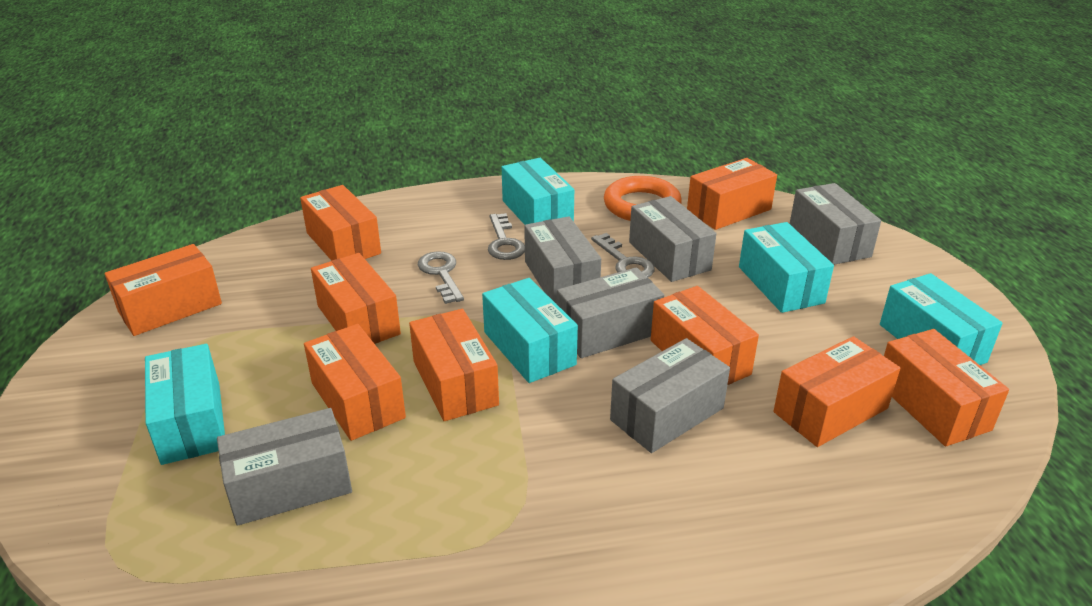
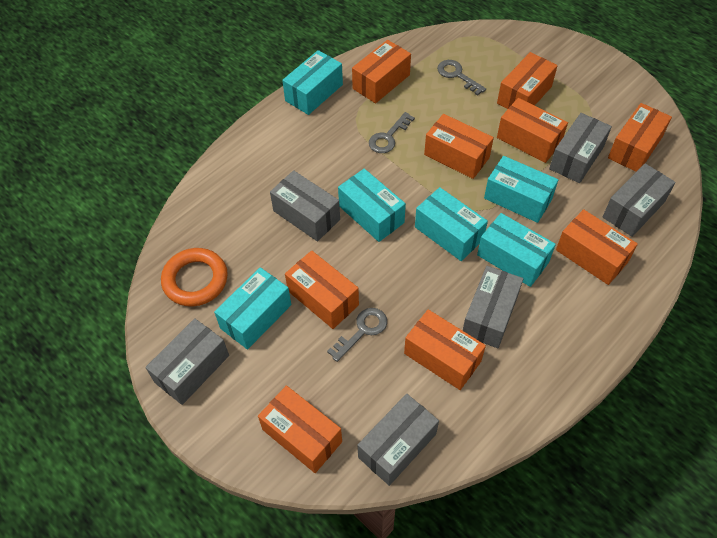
turquoise box: 5 -> 6

